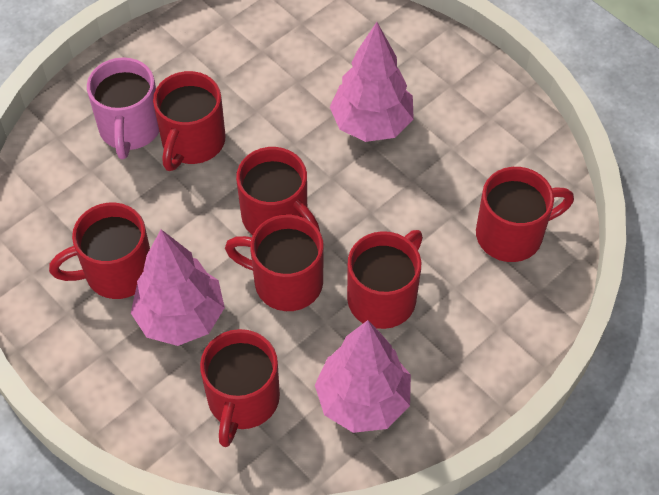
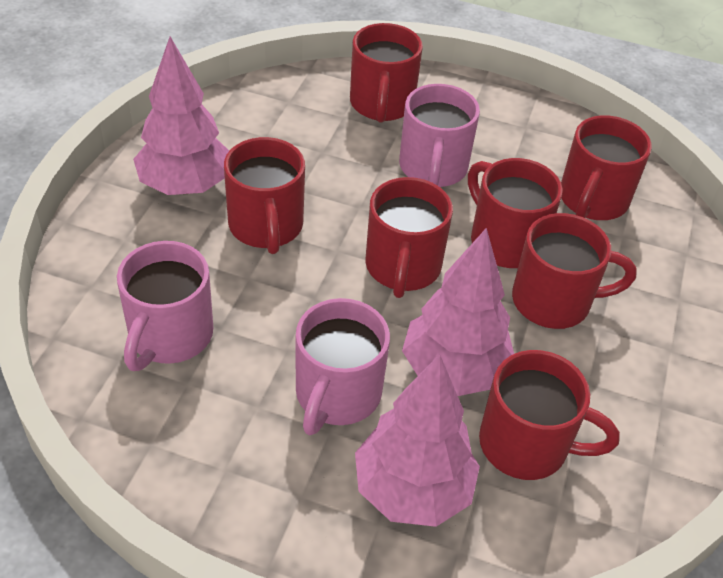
pink mug: 1 -> 3

